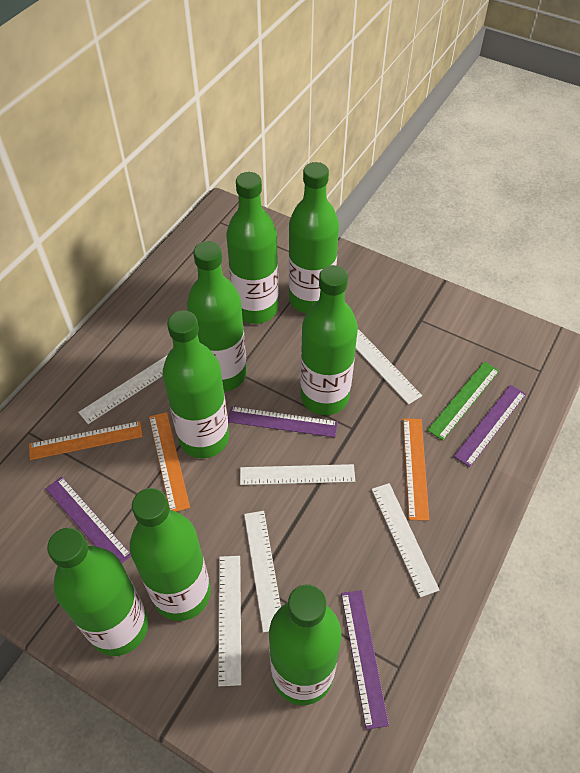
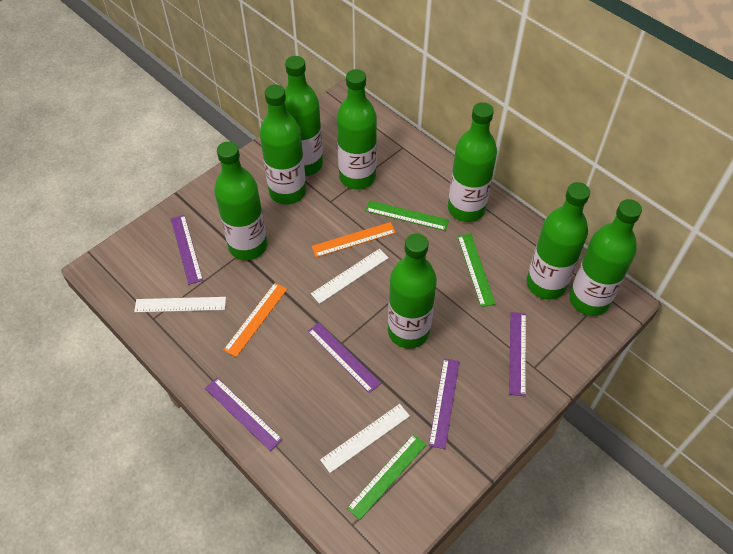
green ruler: 1 -> 3
orange ruler: 3 -> 2
purple ruler: 4 -> 5
white ruler: 6 -> 3

